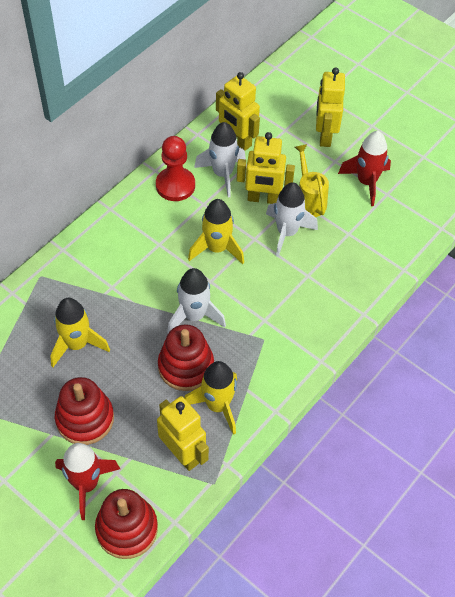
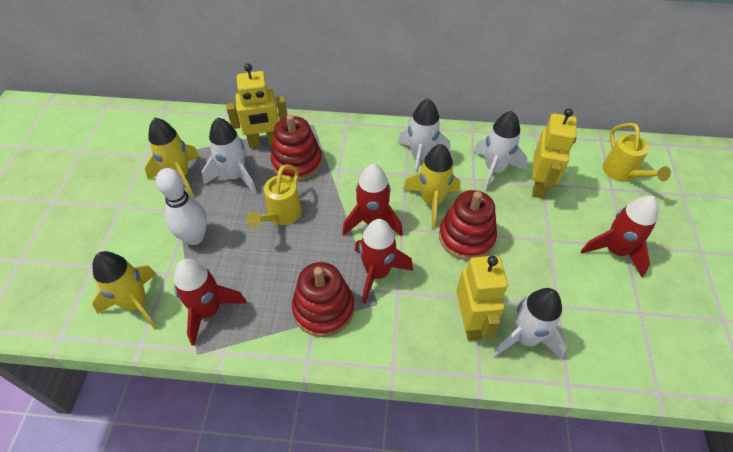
red pawn: 1 -> 0
red rocket: 2 -> 4
white bowling pin: 0 -> 1
white rocket: 3 -> 4
yellow robot: 4 -> 3
yellow watering can: 1 -> 2

